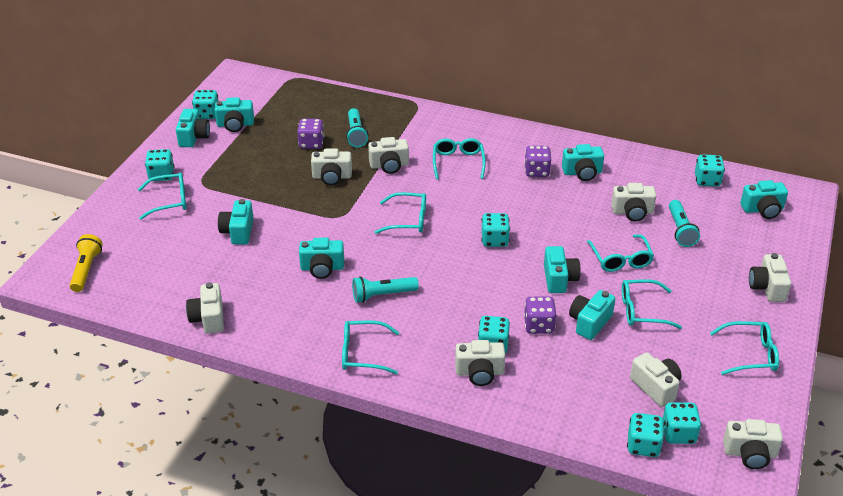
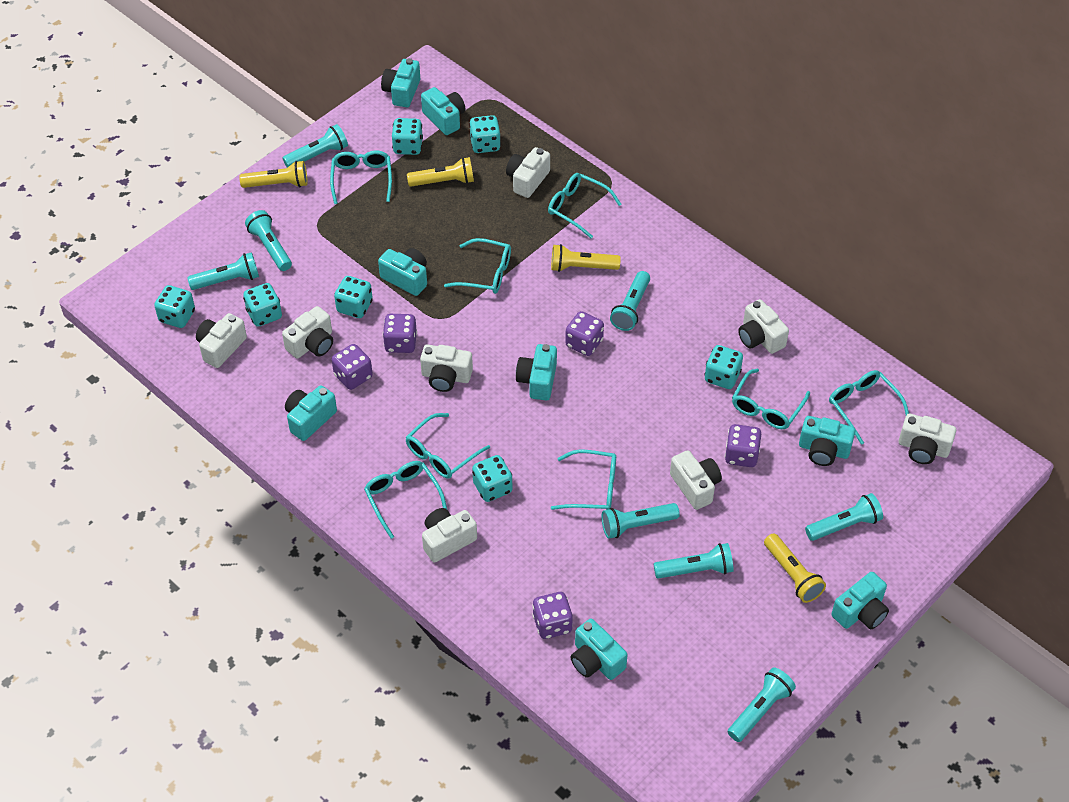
purple dice: 3 -> 5
turquoise flashlight: 3 -> 8
turquoise glasses: 7 -> 8
yellow flashlight: 1 -> 4

